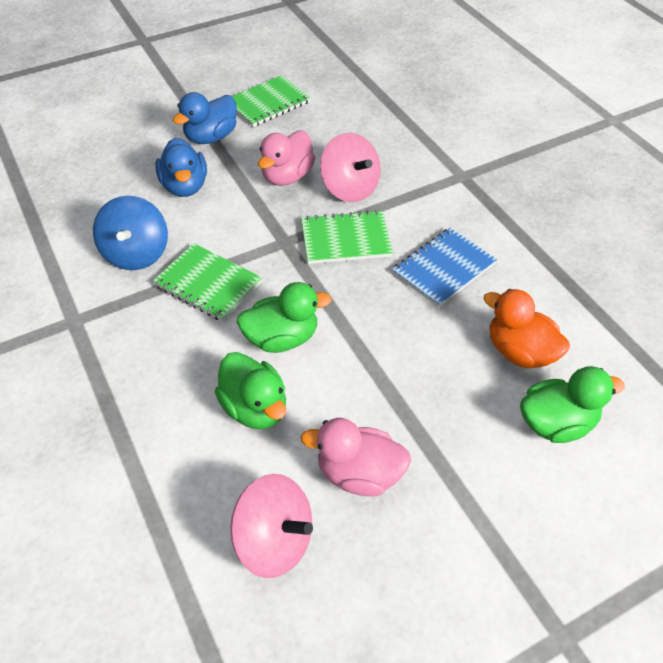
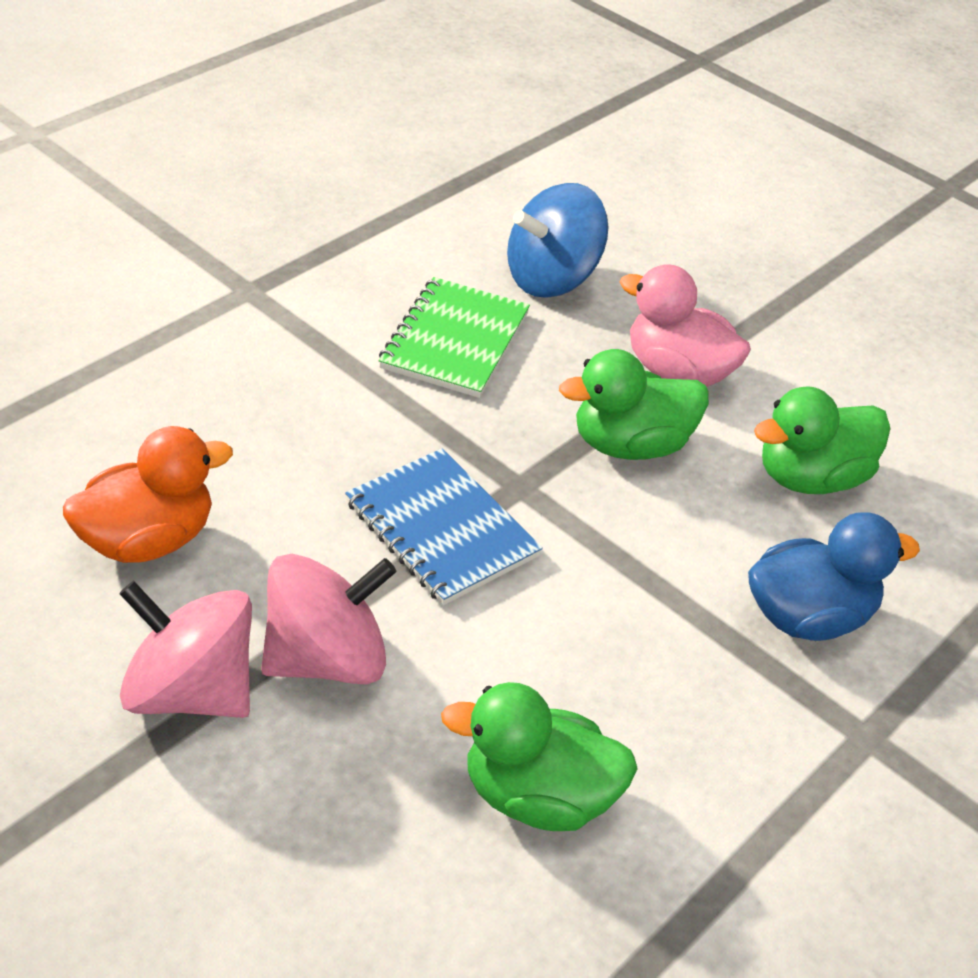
blue duck: 2 -> 1
green notebook: 3 -> 1
pink duck: 2 -> 1

